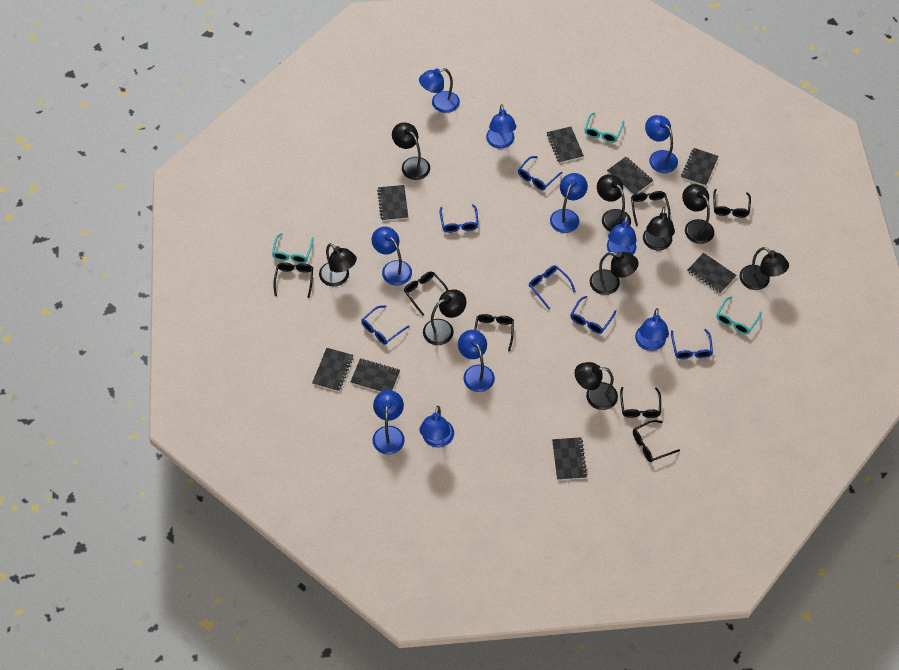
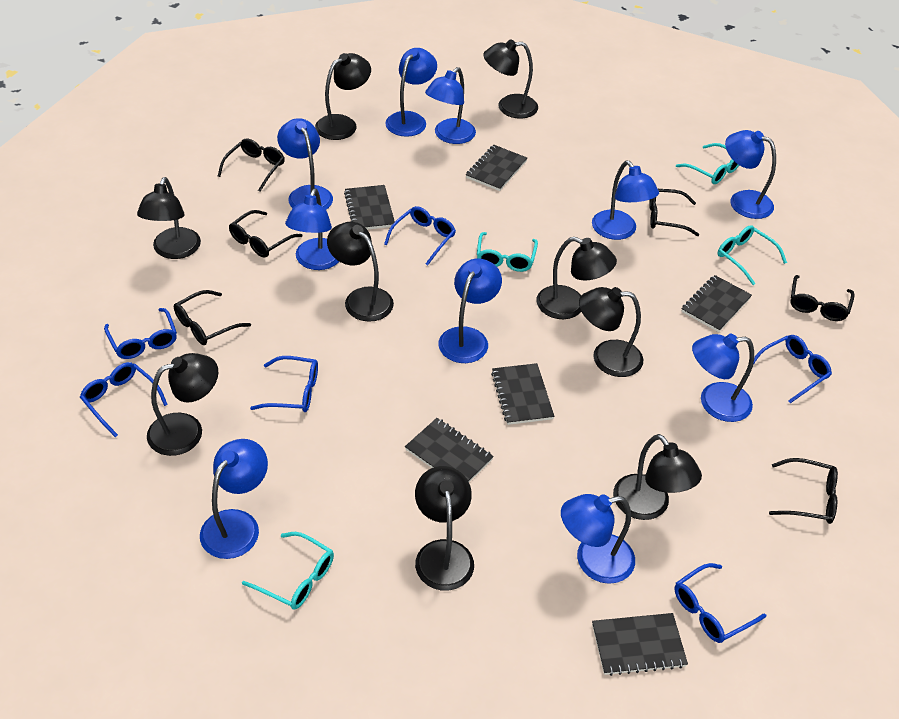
black glasses: 7 -> 6
black notebook: 8 -> 6
turquoise glasses: 3 -> 4

